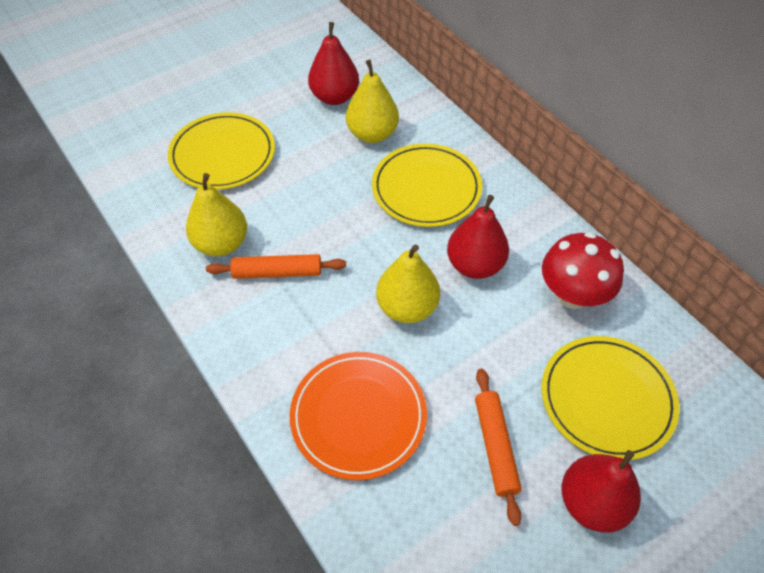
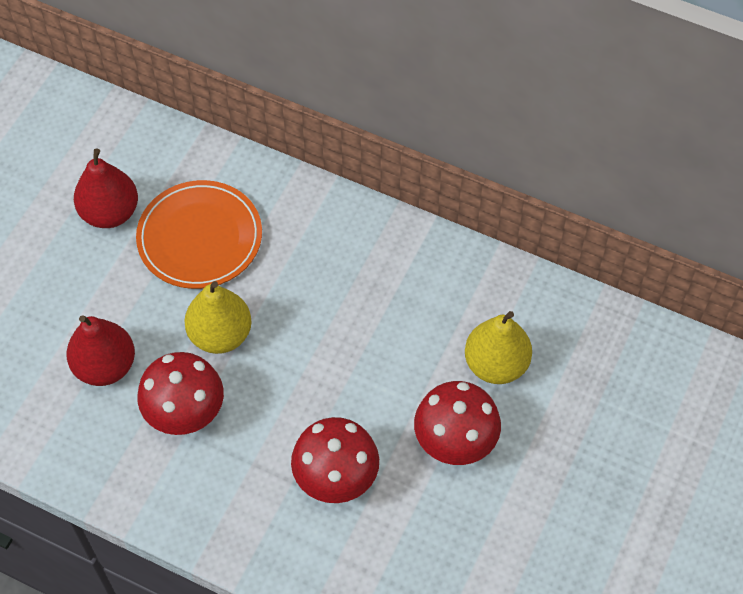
orange rolling pin: 2 -> 0
red mushroom: 1 -> 3
red pear: 3 -> 2
yellow pear: 3 -> 2
yellow plate: 3 -> 0

